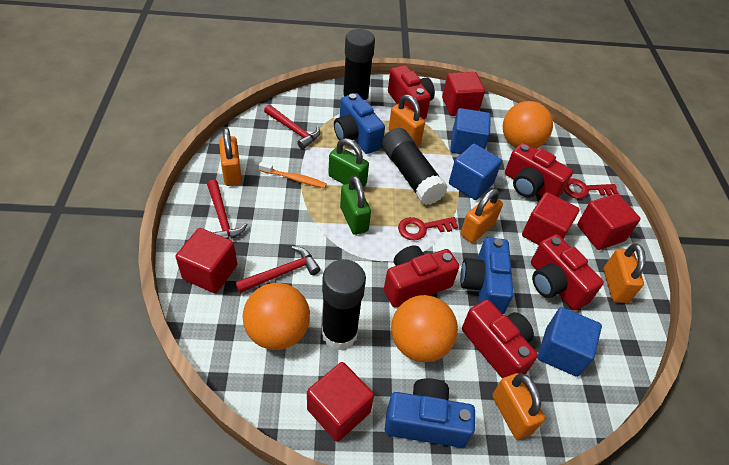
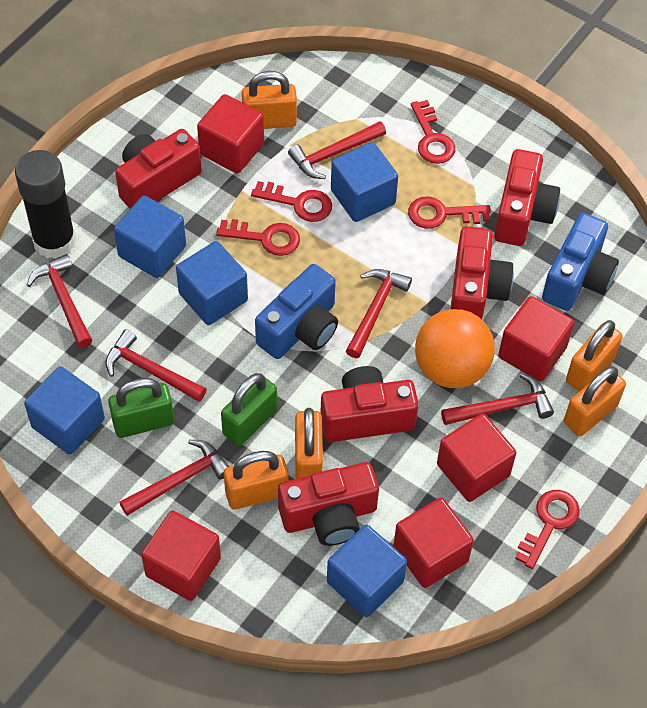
black glue stick: 3 -> 1
blue camera: 3 -> 2
blue cube: 3 -> 5
orange ball: 3 -> 1
orange toothbrush: 1 -> 0
red hammer: 3 -> 6
red key: 2 -> 5

